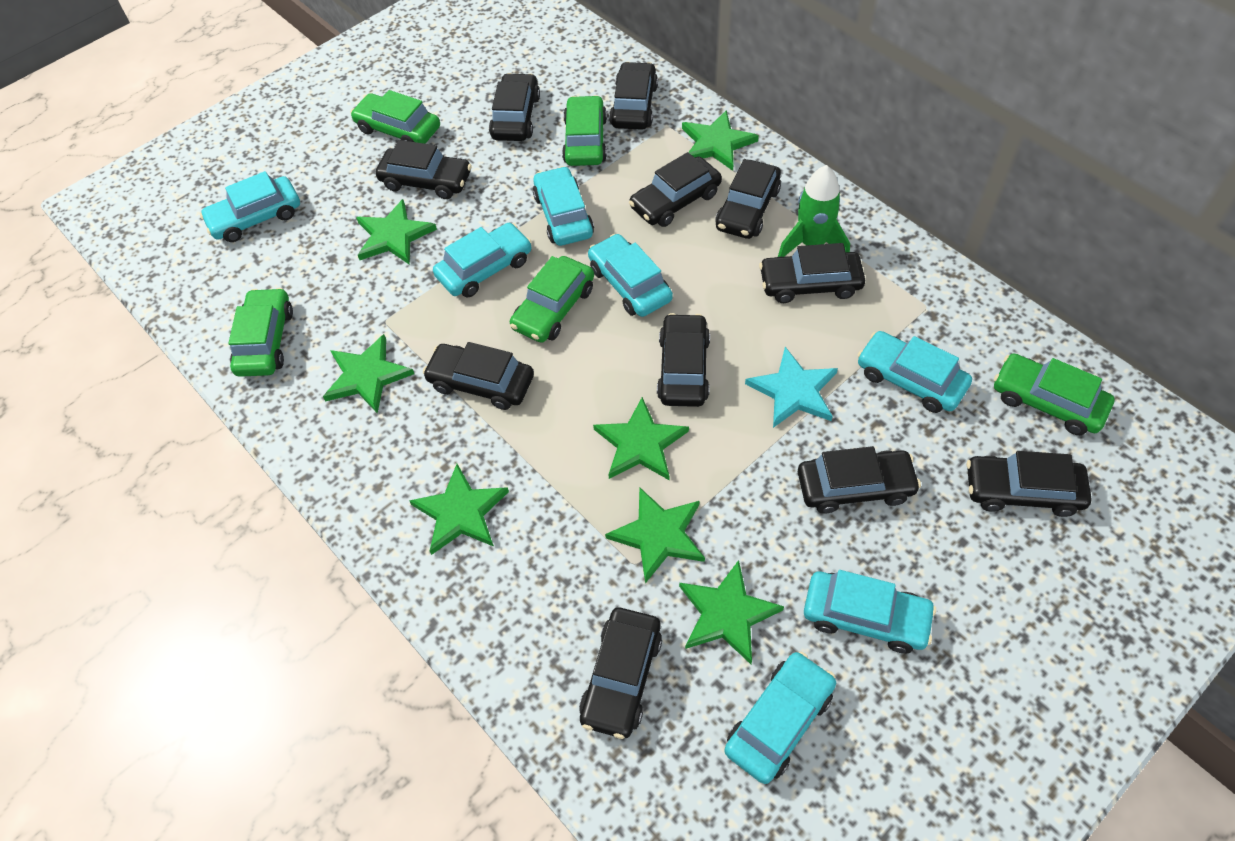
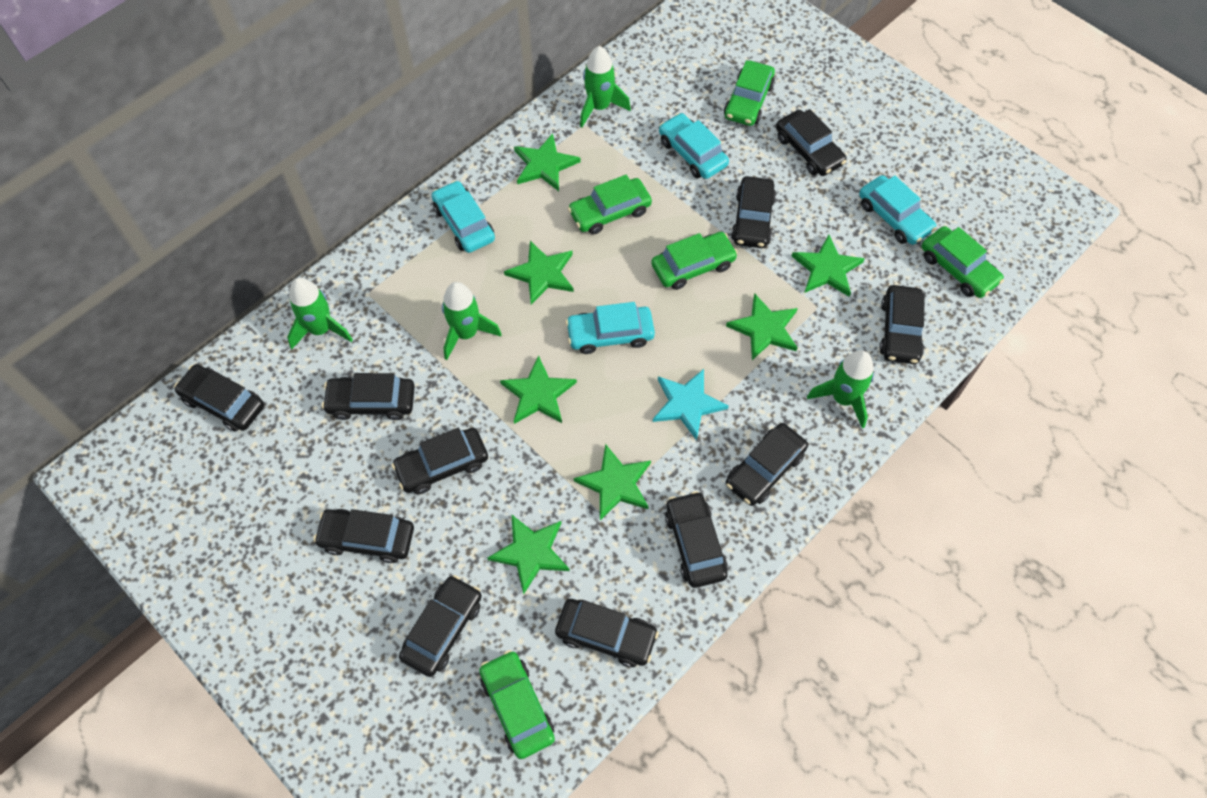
green rocket: 1 -> 4
turquoise car: 7 -> 4

